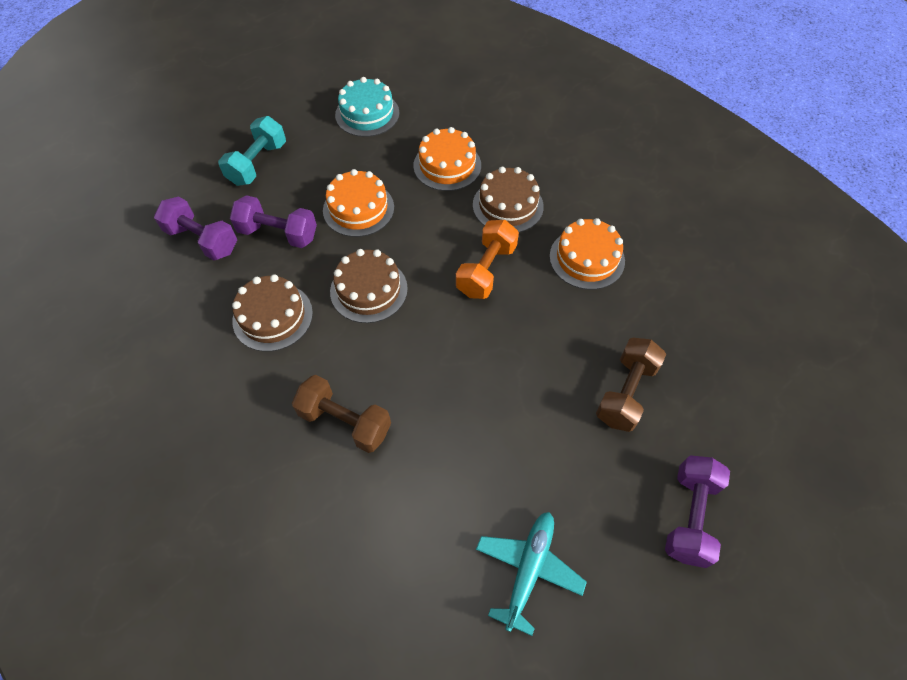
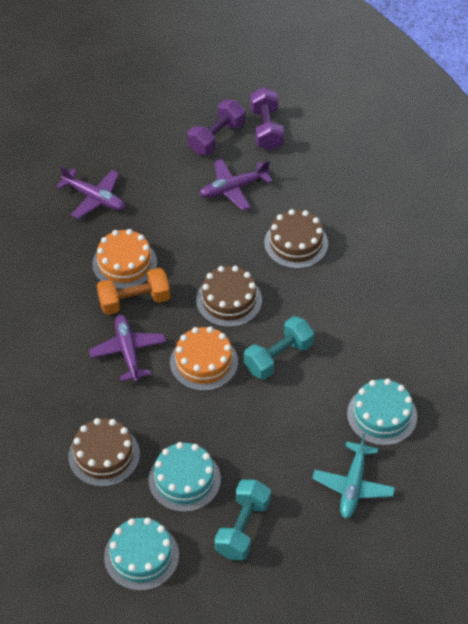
brown dumbbell: 2 -> 0
orange cake: 3 -> 2
purple dumbbell: 3 -> 2
purple plane: 0 -> 3
turquoise cake: 1 -> 3
turquoise dumbbell: 1 -> 2

